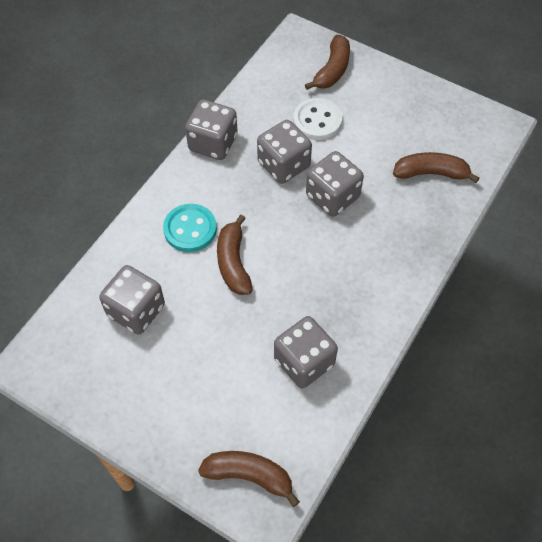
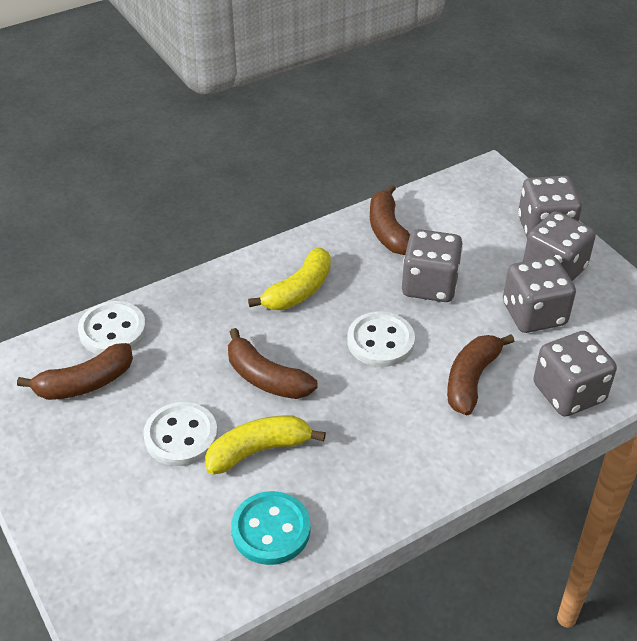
white button: 1 -> 3
yellow banana: 0 -> 2

